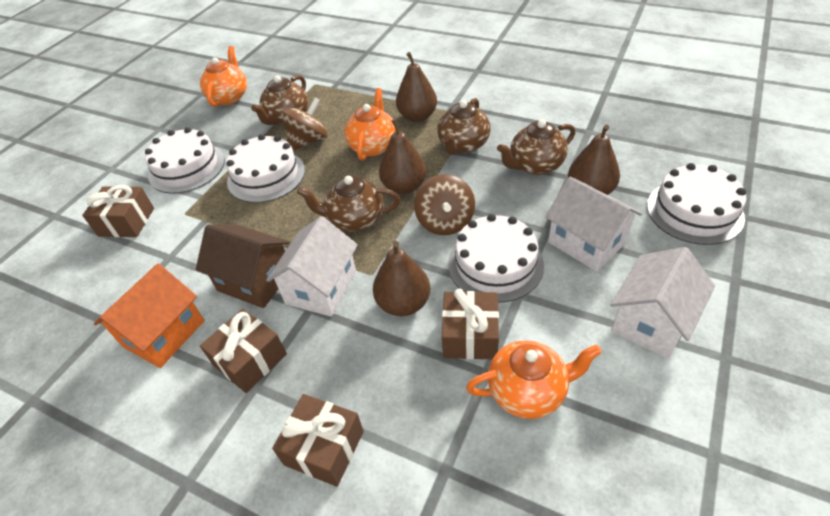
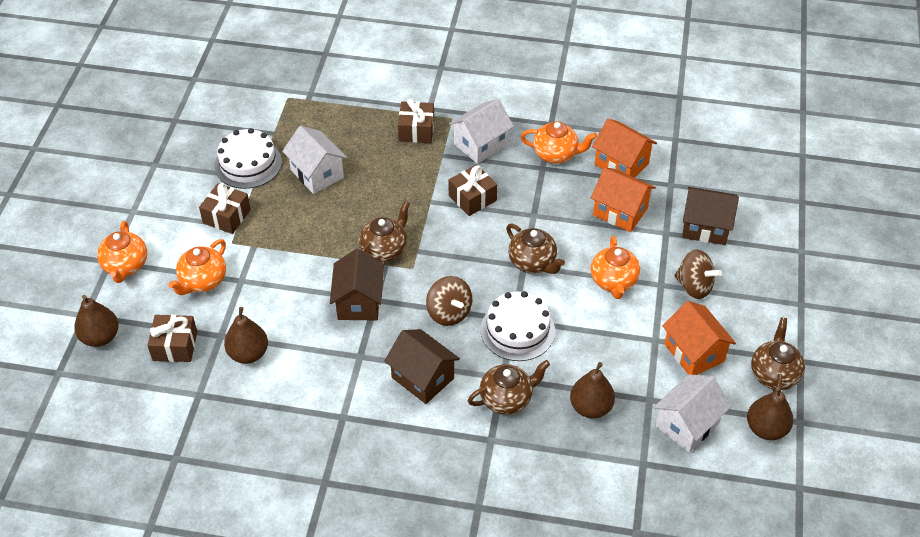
brown house: 1 -> 3
orange house: 1 -> 3
orange teapot: 3 -> 4
white cake: 4 -> 2

